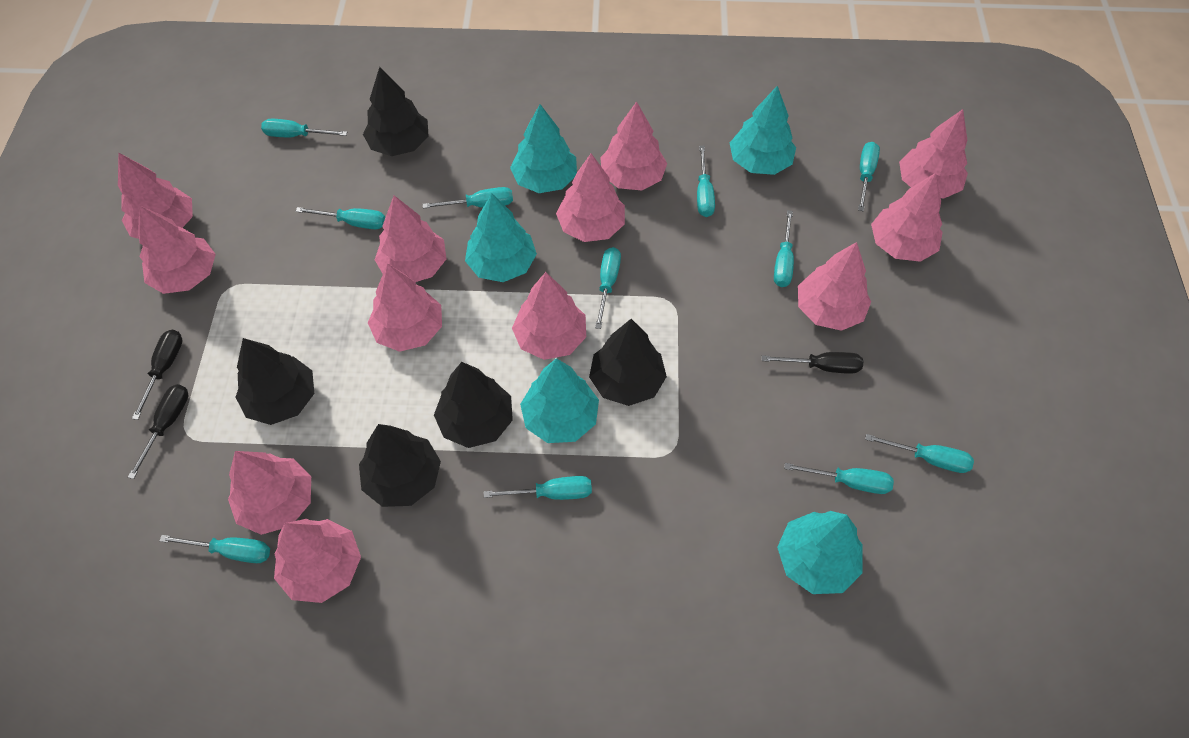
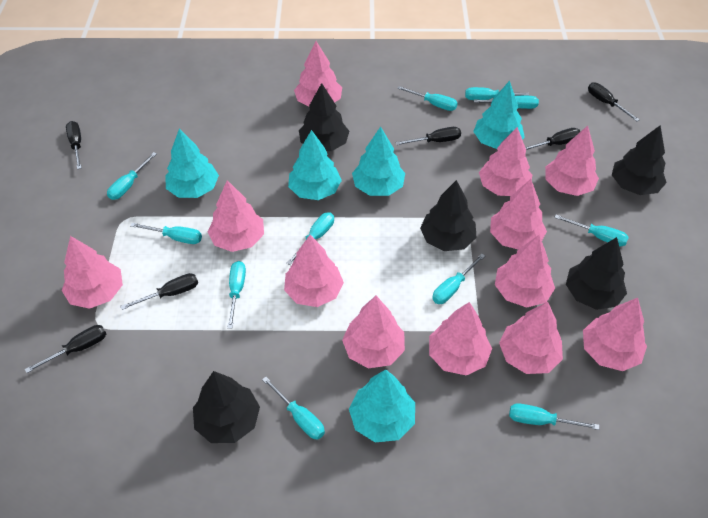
black screwdriver: 3 -> 6

